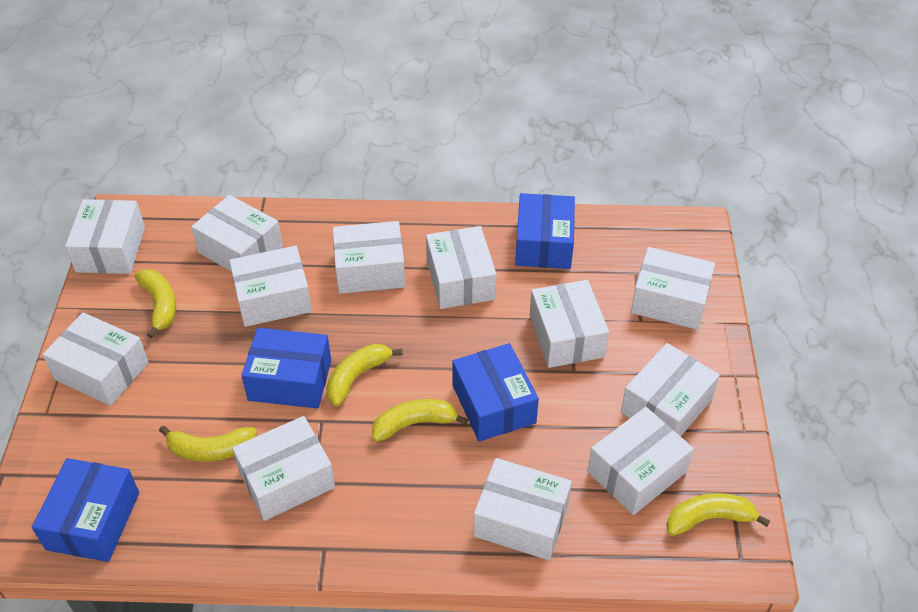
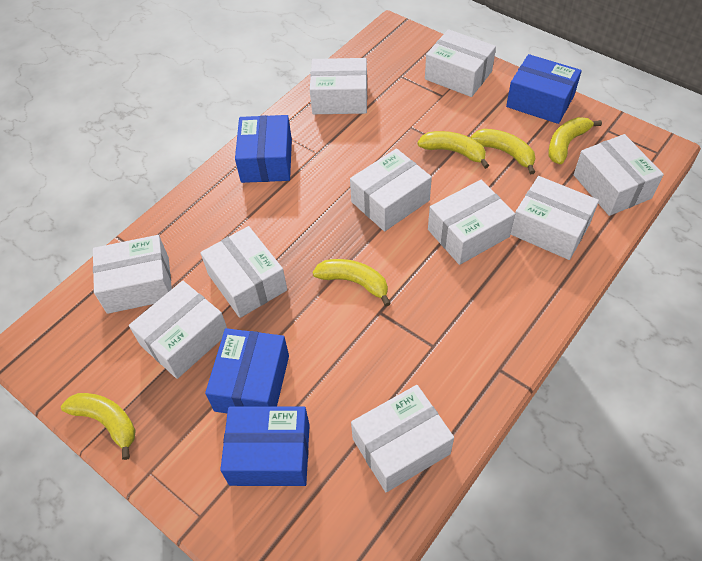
white box: 12 -> 10

